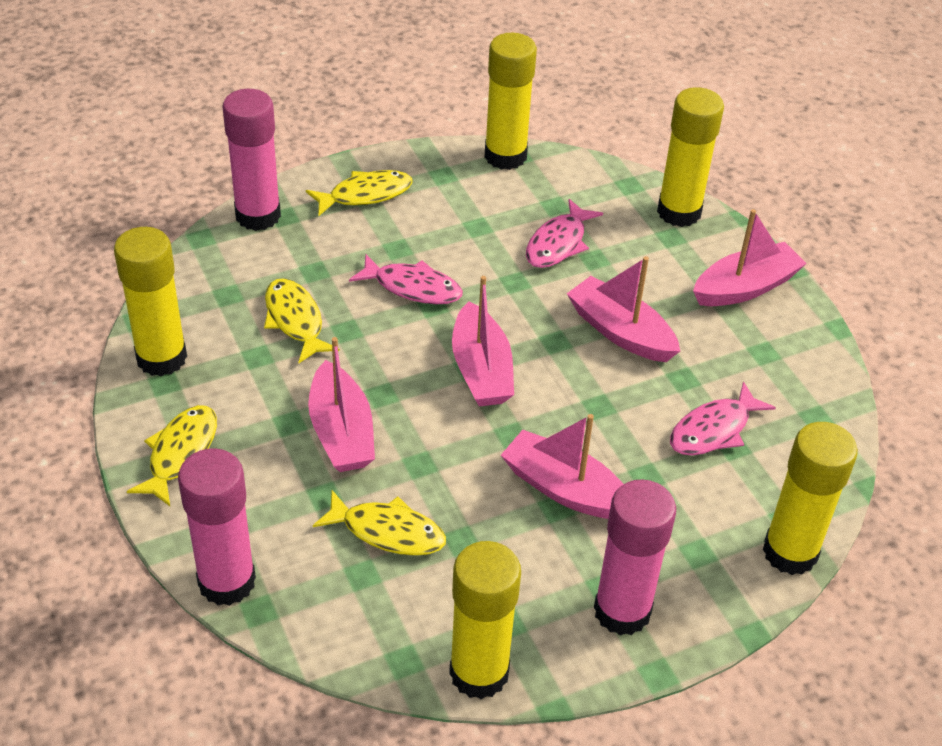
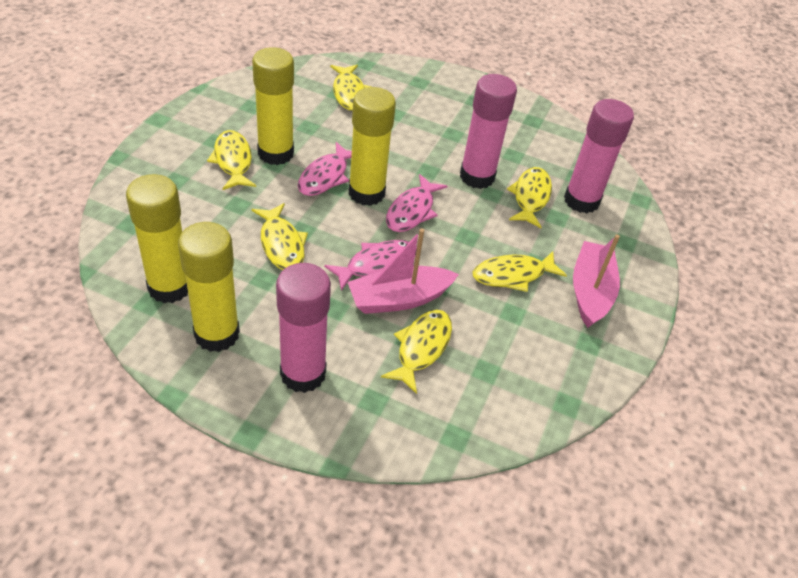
pink boat: 5 -> 2
yellow fish: 4 -> 6
yellow glue stick: 5 -> 4

